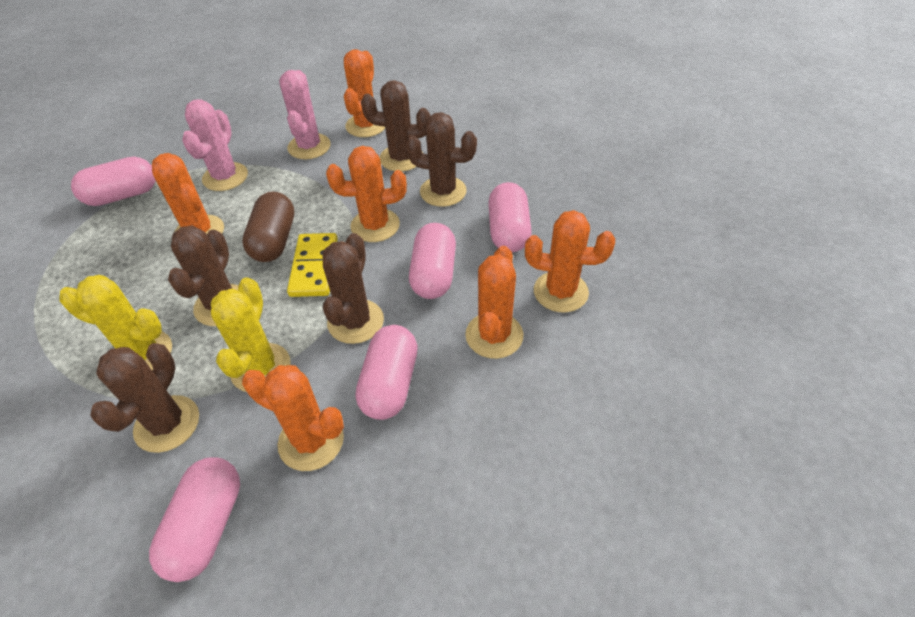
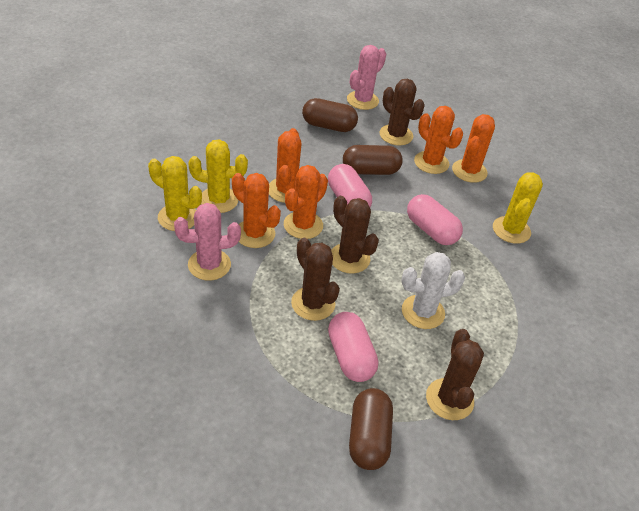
brown cactus: 5 -> 4
brown capsule: 1 -> 3
orange cactus: 6 -> 5
pink capsule: 5 -> 3
white cactus: 0 -> 1
yellow cactus: 2 -> 3
yellow domino: 1 -> 0

